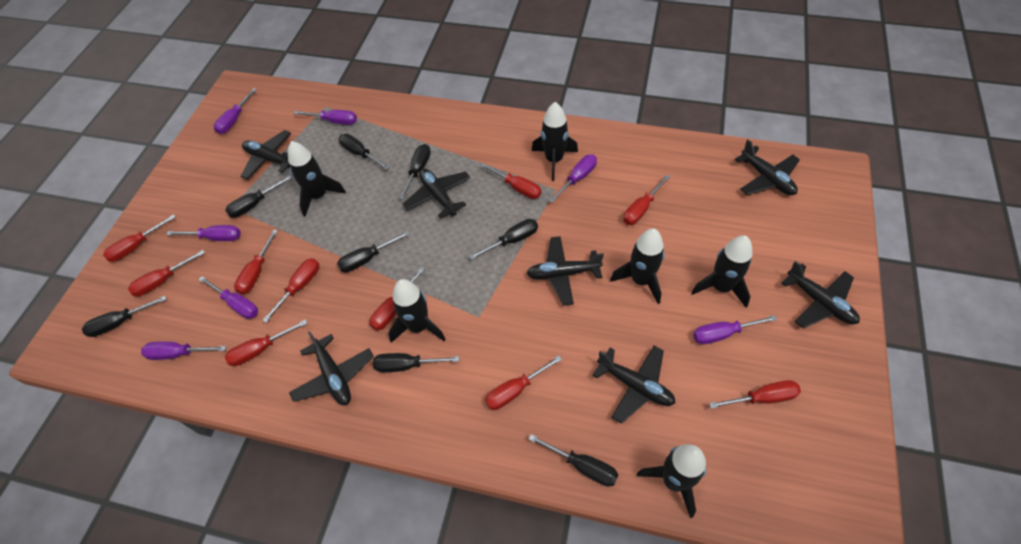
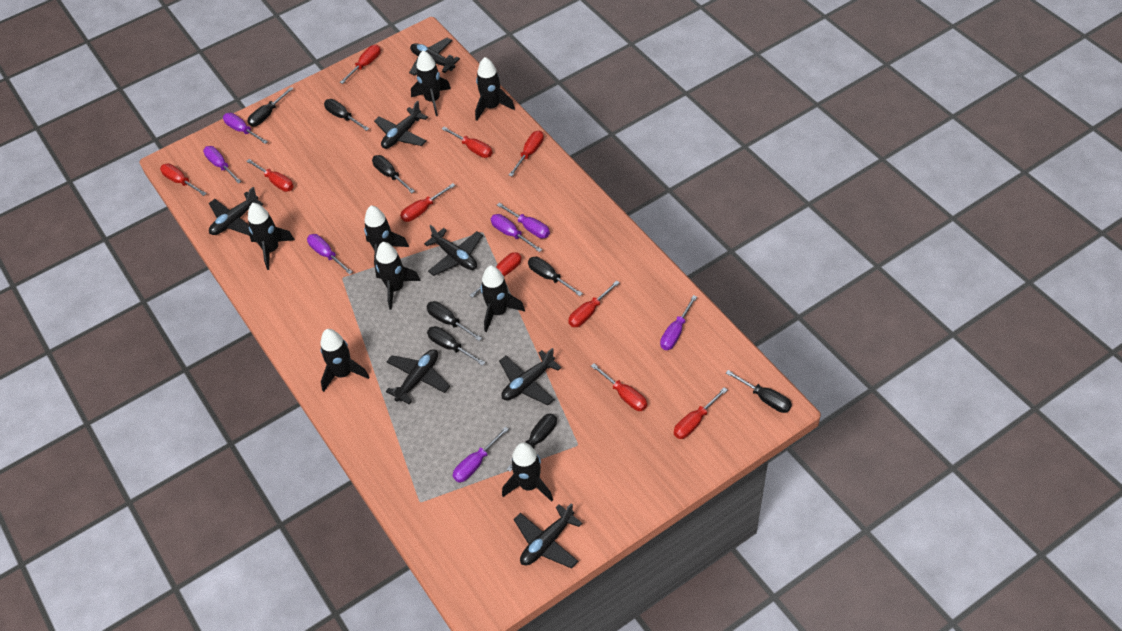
black rocket: 6 -> 8

